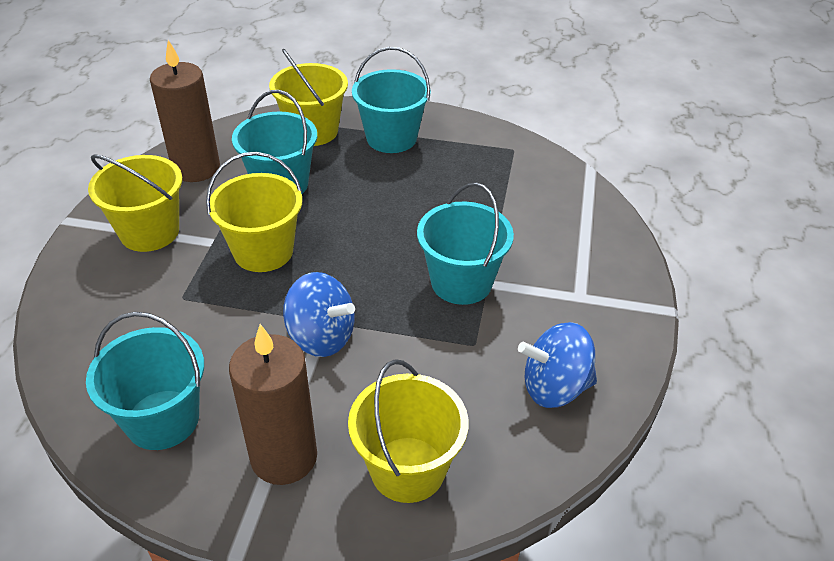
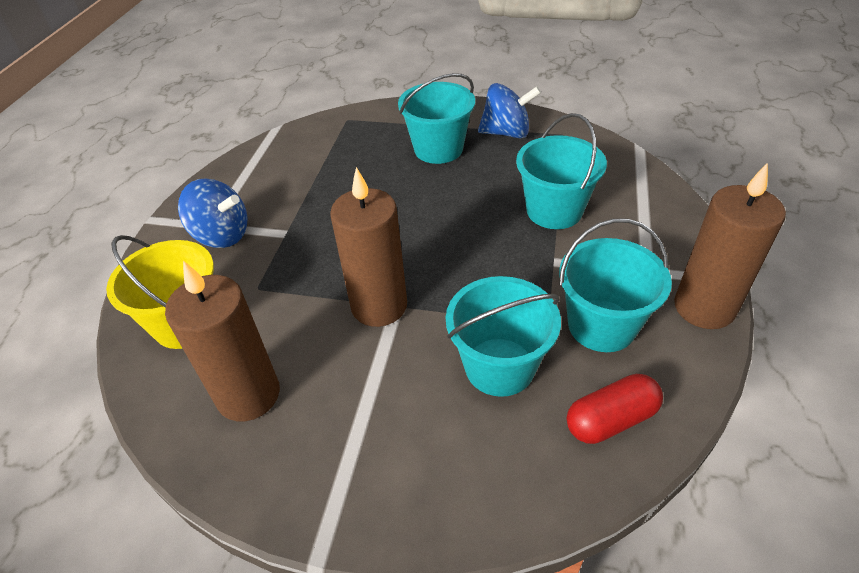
brown candle: 2 -> 3
red capsule: 0 -> 1
yellow bucket: 4 -> 1

